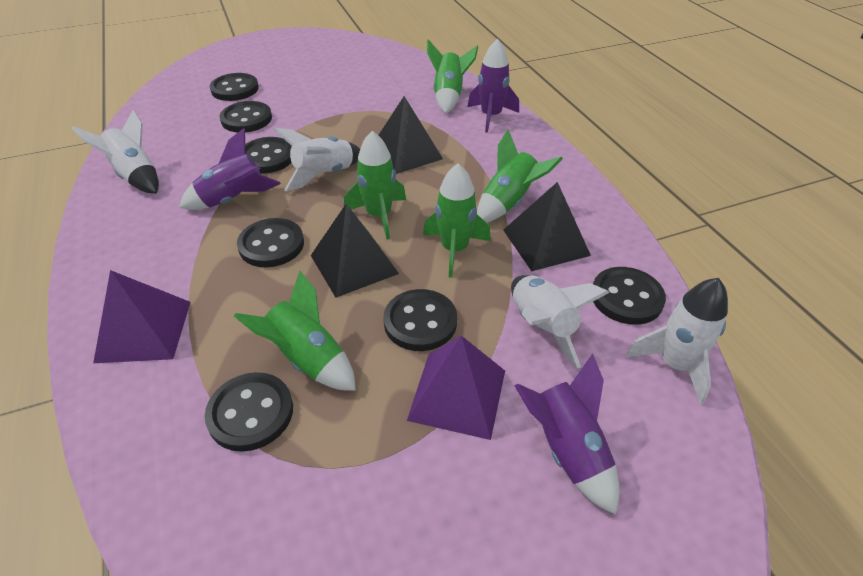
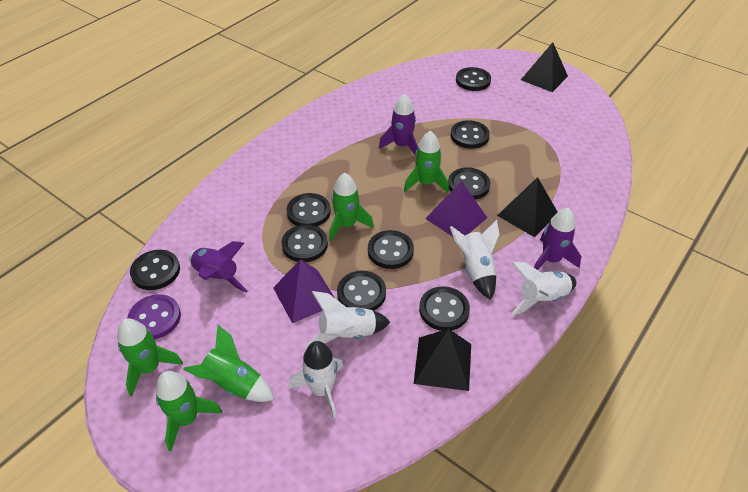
black button: 7 -> 9
purple button: 0 -> 1

